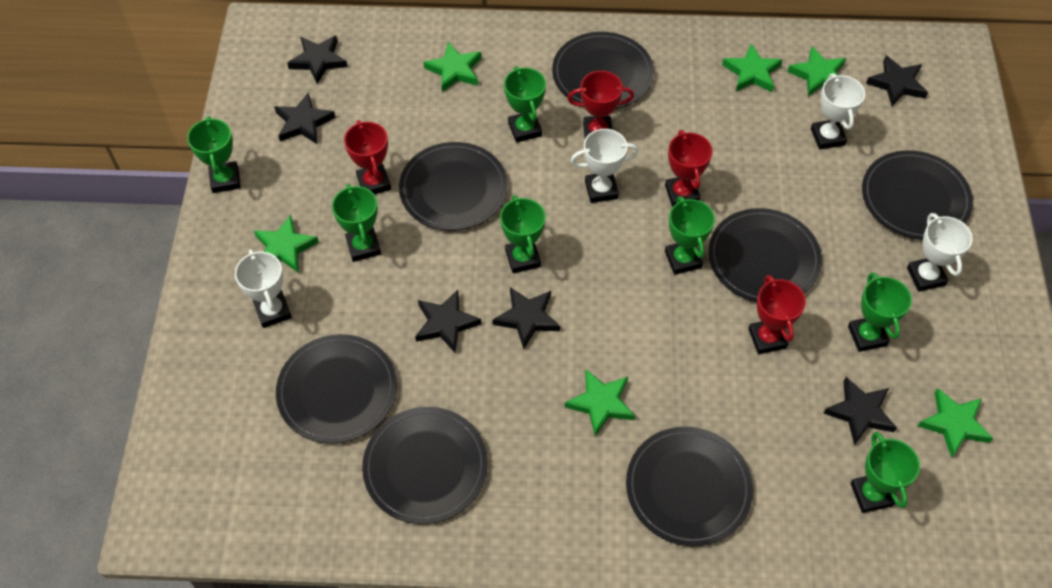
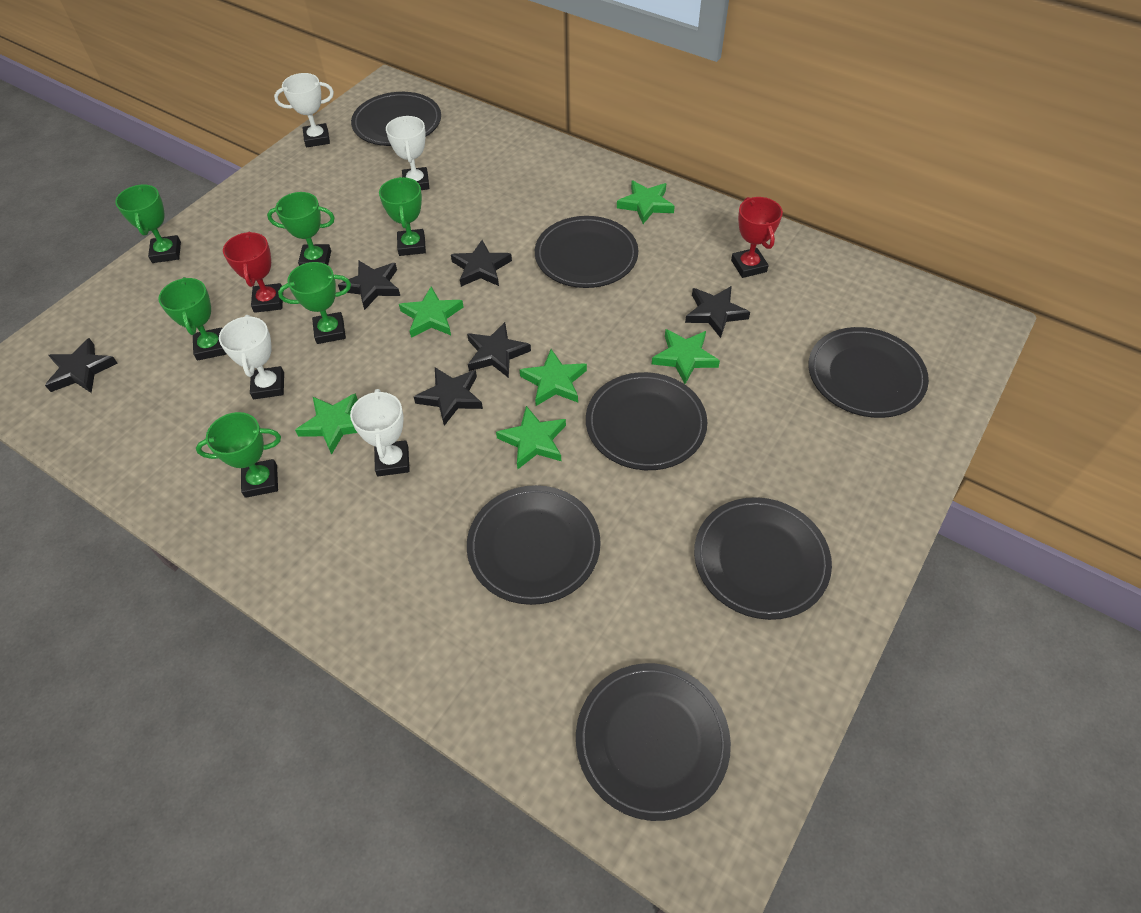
green trophy: 7 -> 6
red trophy: 4 -> 2

